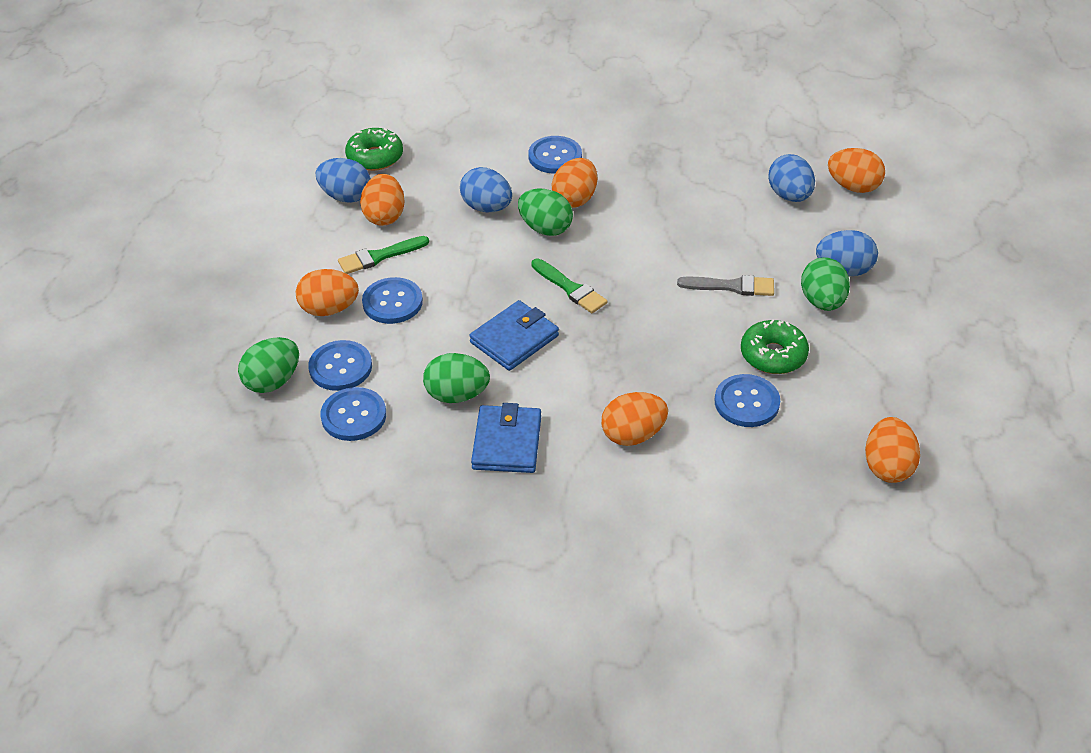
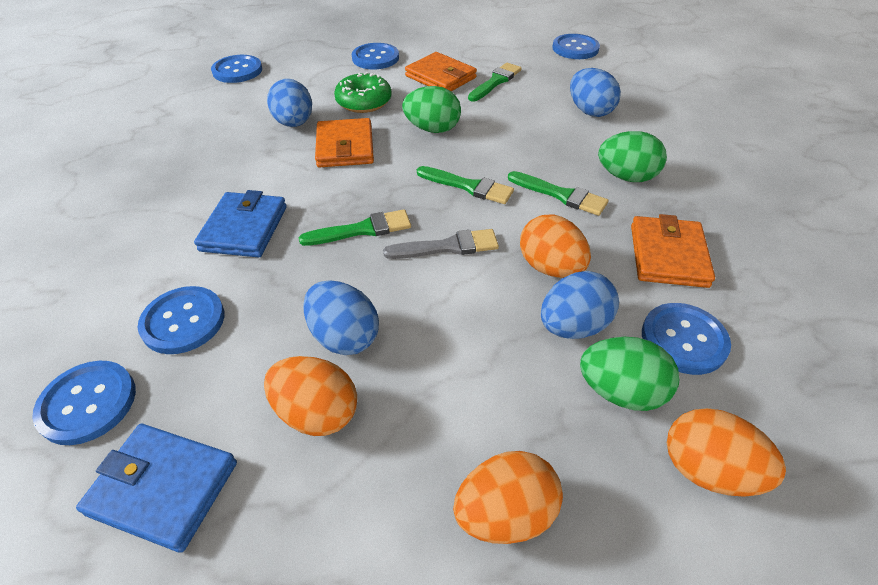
blue button: 5 -> 6
green brush: 2 -> 4
green donut: 2 -> 1
green egg: 4 -> 3
orange egg: 6 -> 4
orange wallet: 0 -> 3

